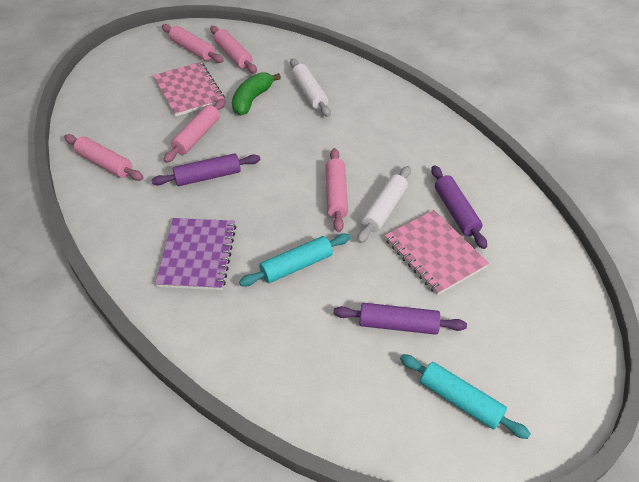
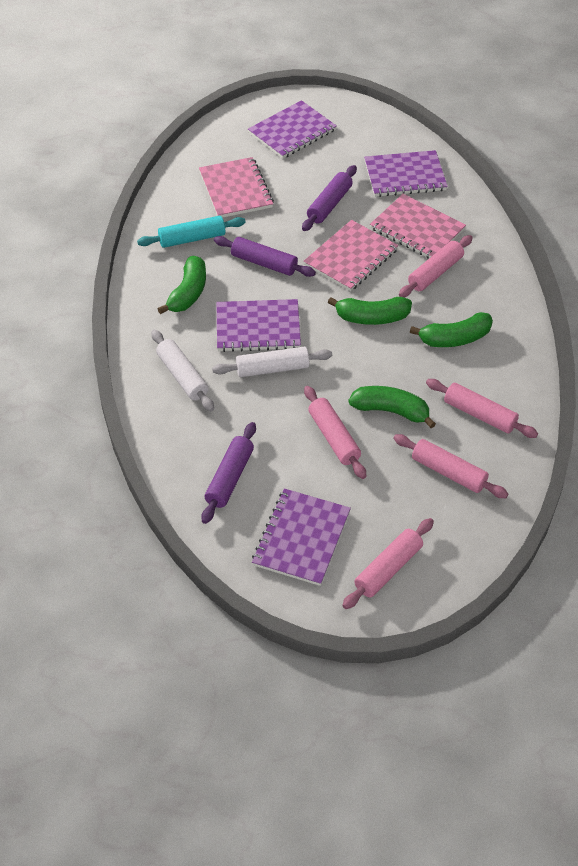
green banana: 1 -> 4
pink notebook: 2 -> 3
purple notebook: 1 -> 4
turquoise rolling pin: 2 -> 1

